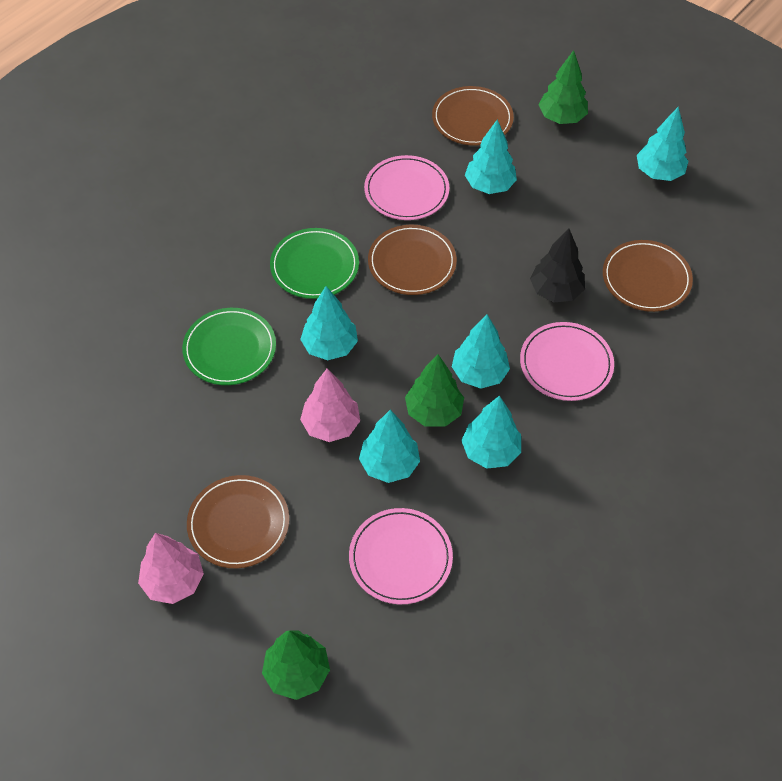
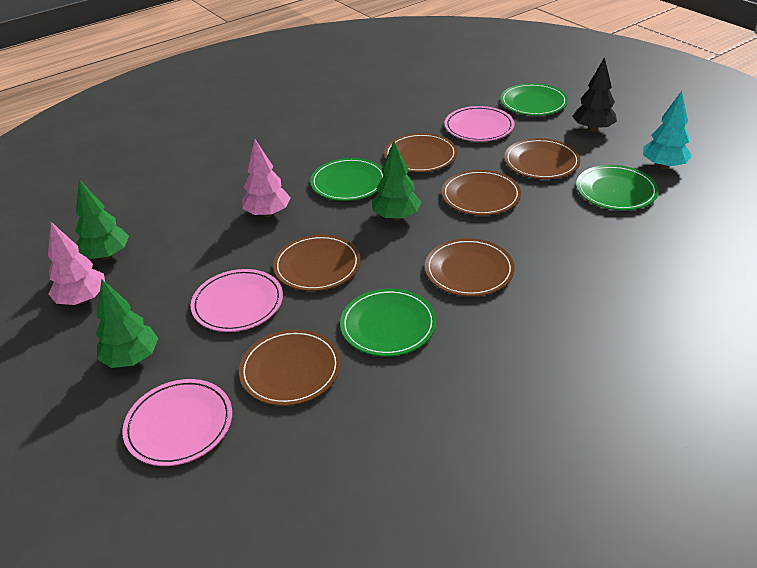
brown plate: 4 -> 6
green plate: 2 -> 4
turquoise tree: 6 -> 1

